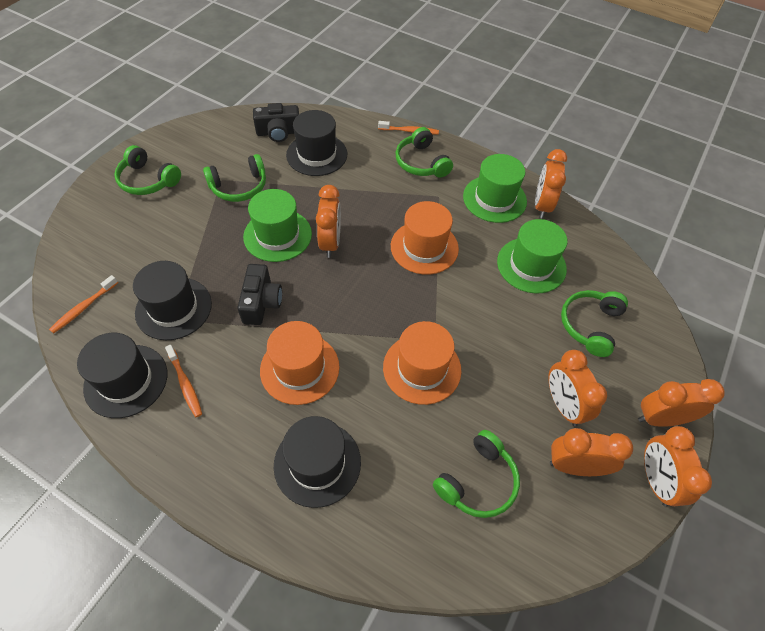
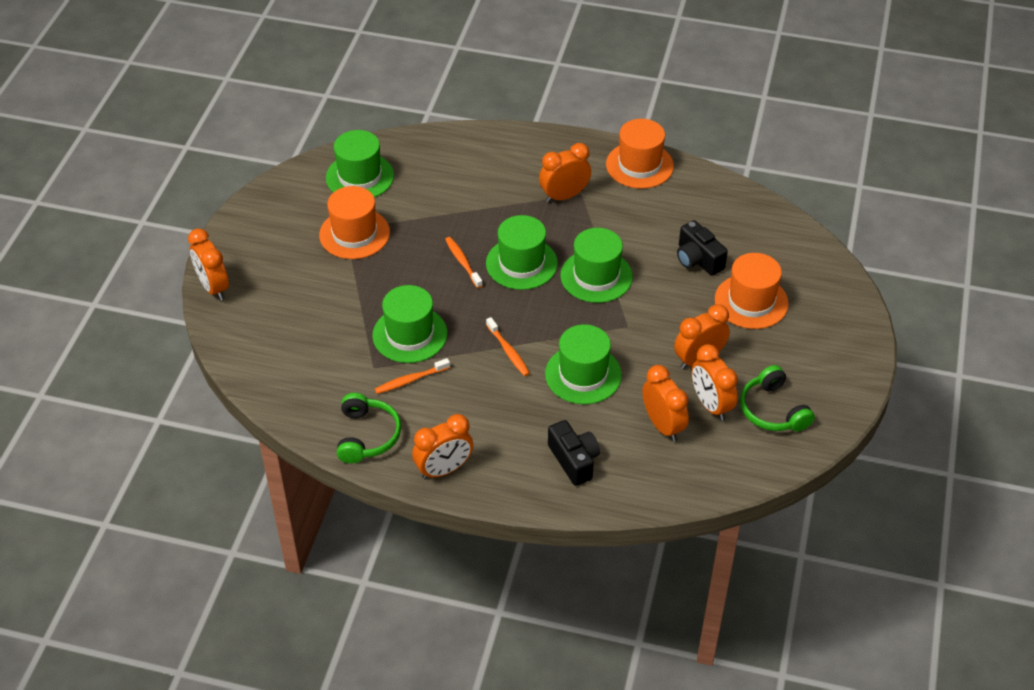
black hat: 4 -> 0
green hat: 3 -> 5
green headphones: 5 -> 2

